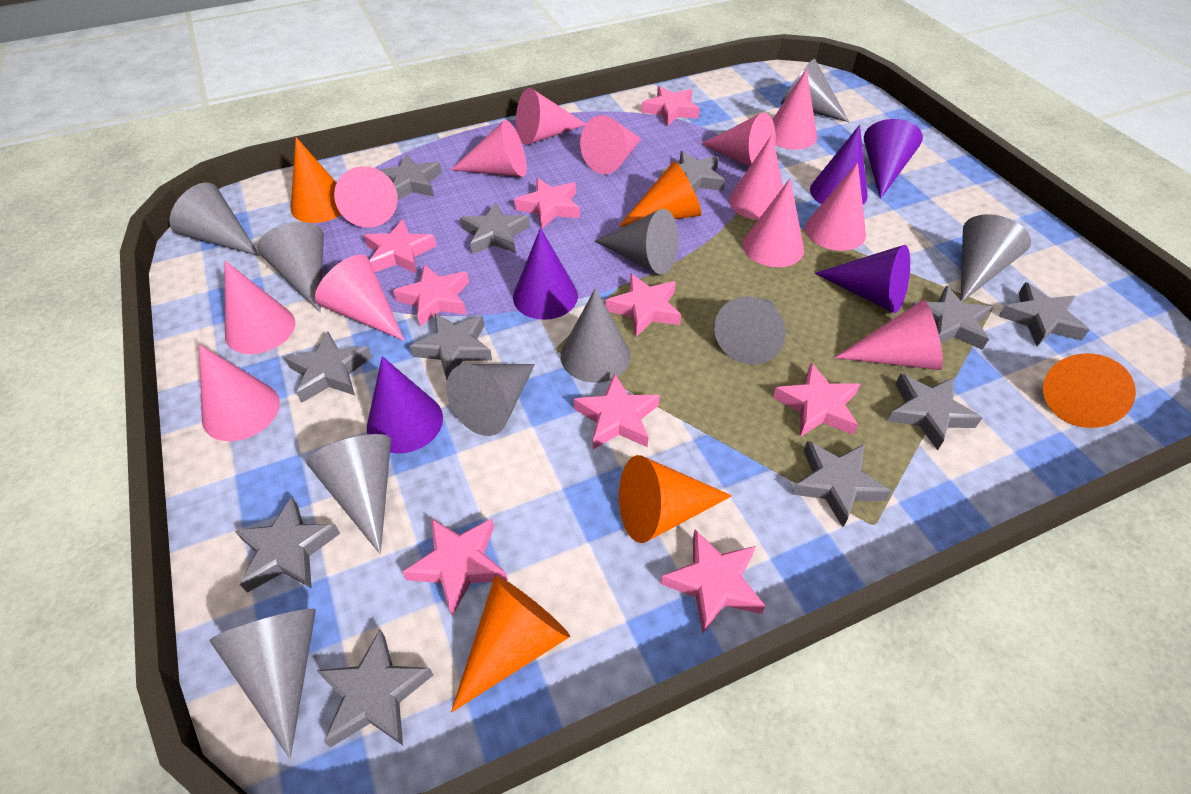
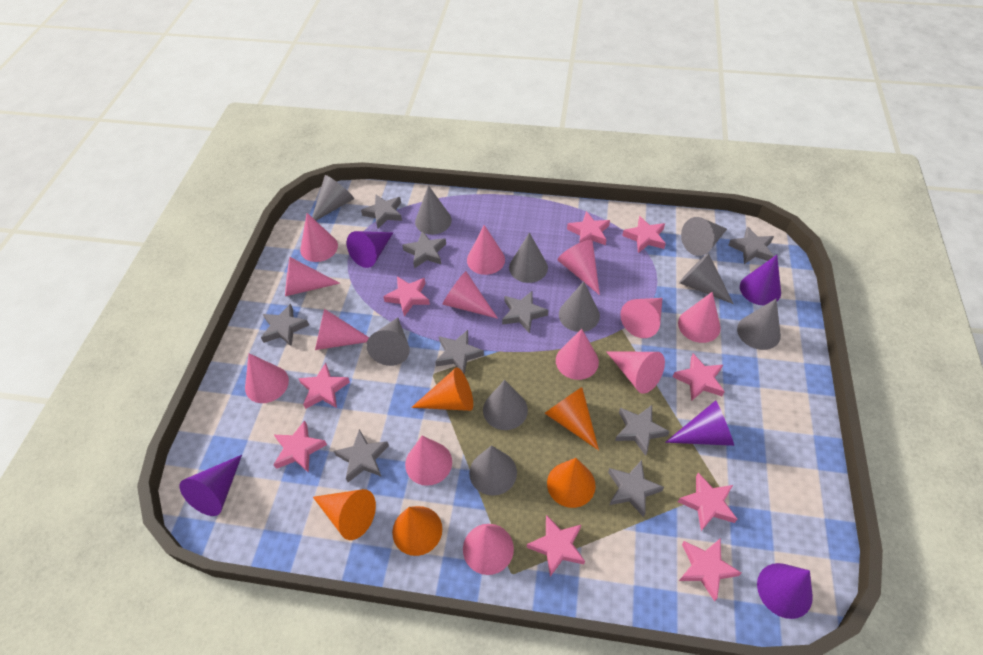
grey star: 11 -> 9

